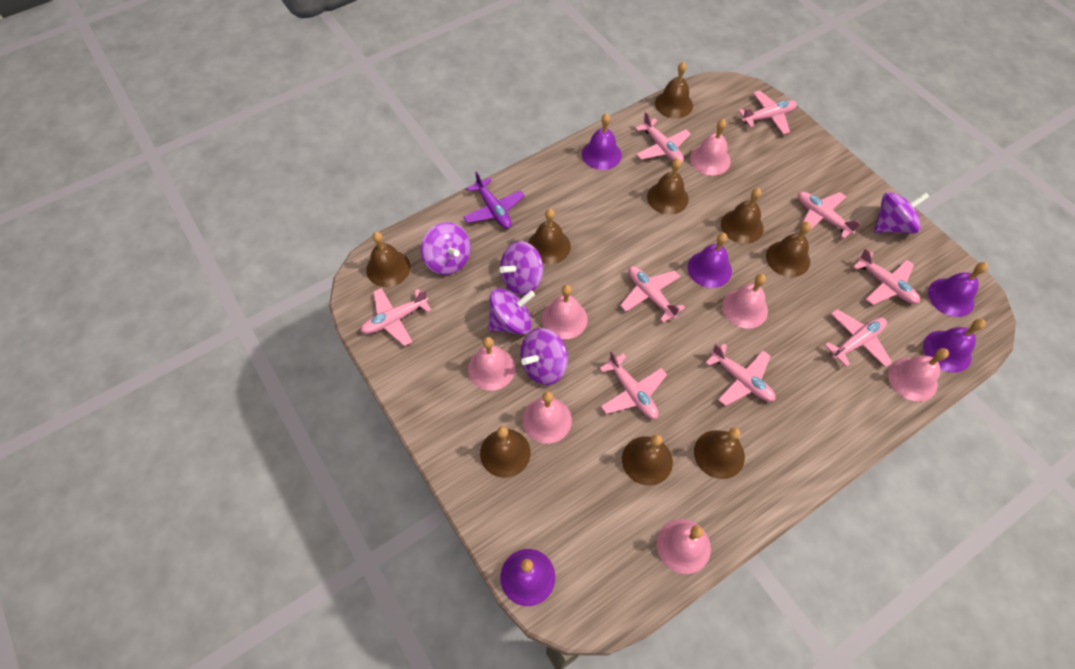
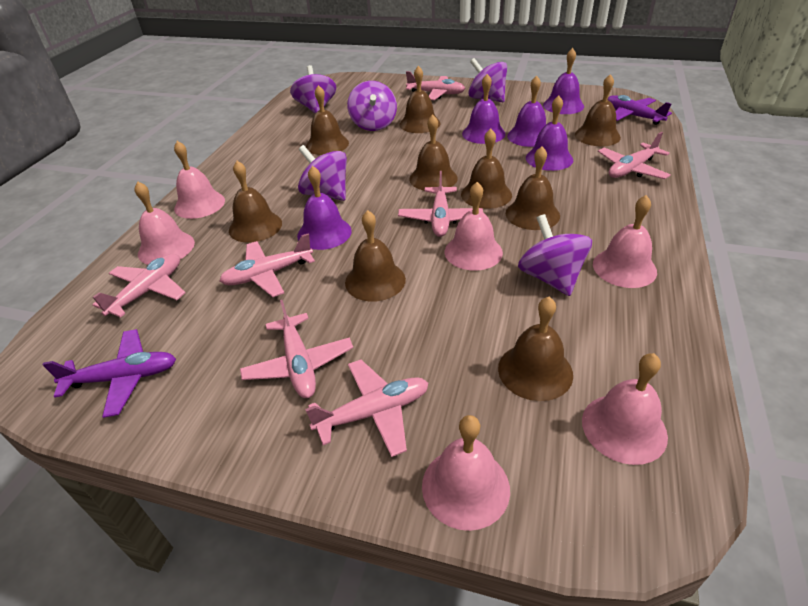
pink bell: 7 -> 6
pink plane: 9 -> 7
purple plane: 1 -> 2

